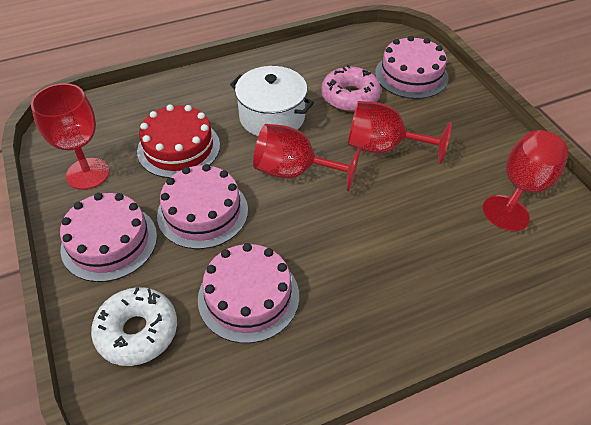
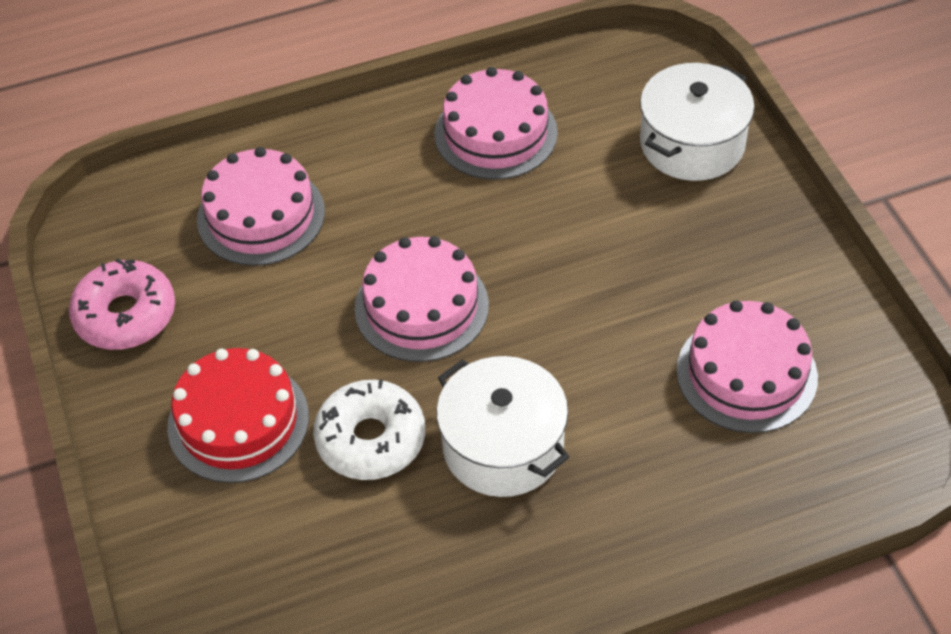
red goblet: 4 -> 0
white pot: 1 -> 2

